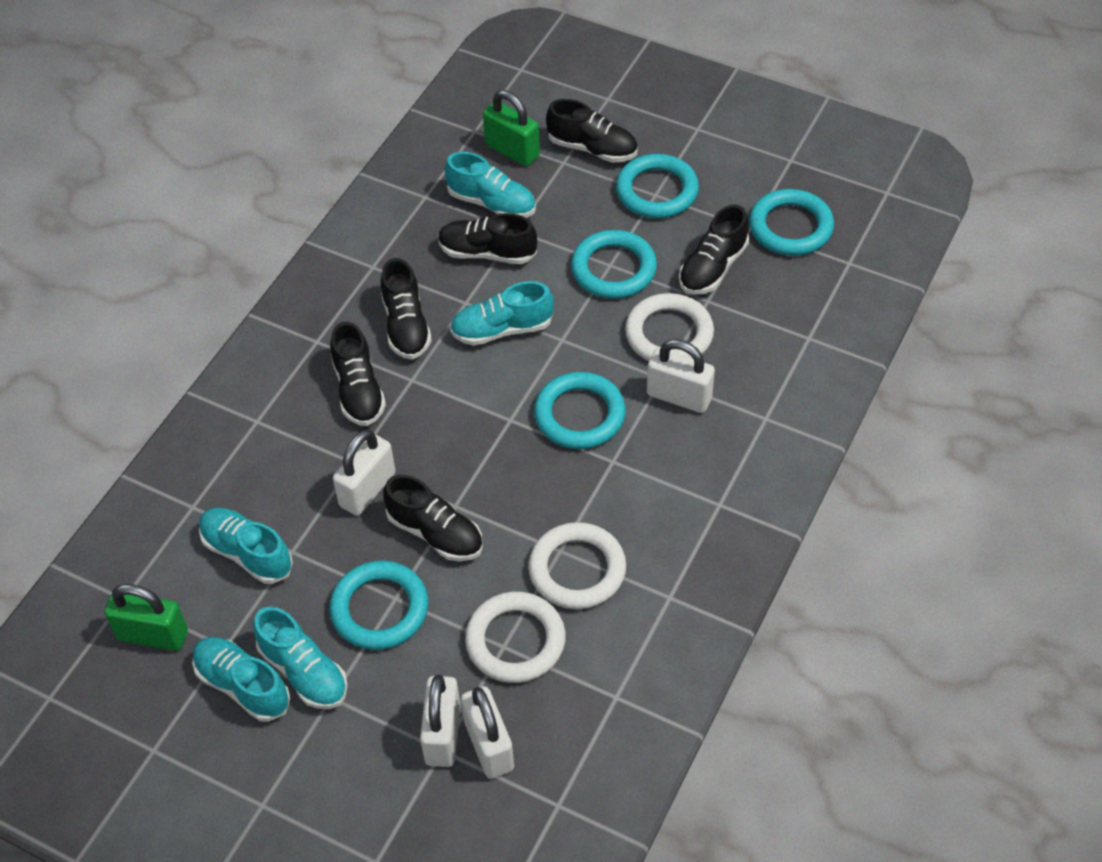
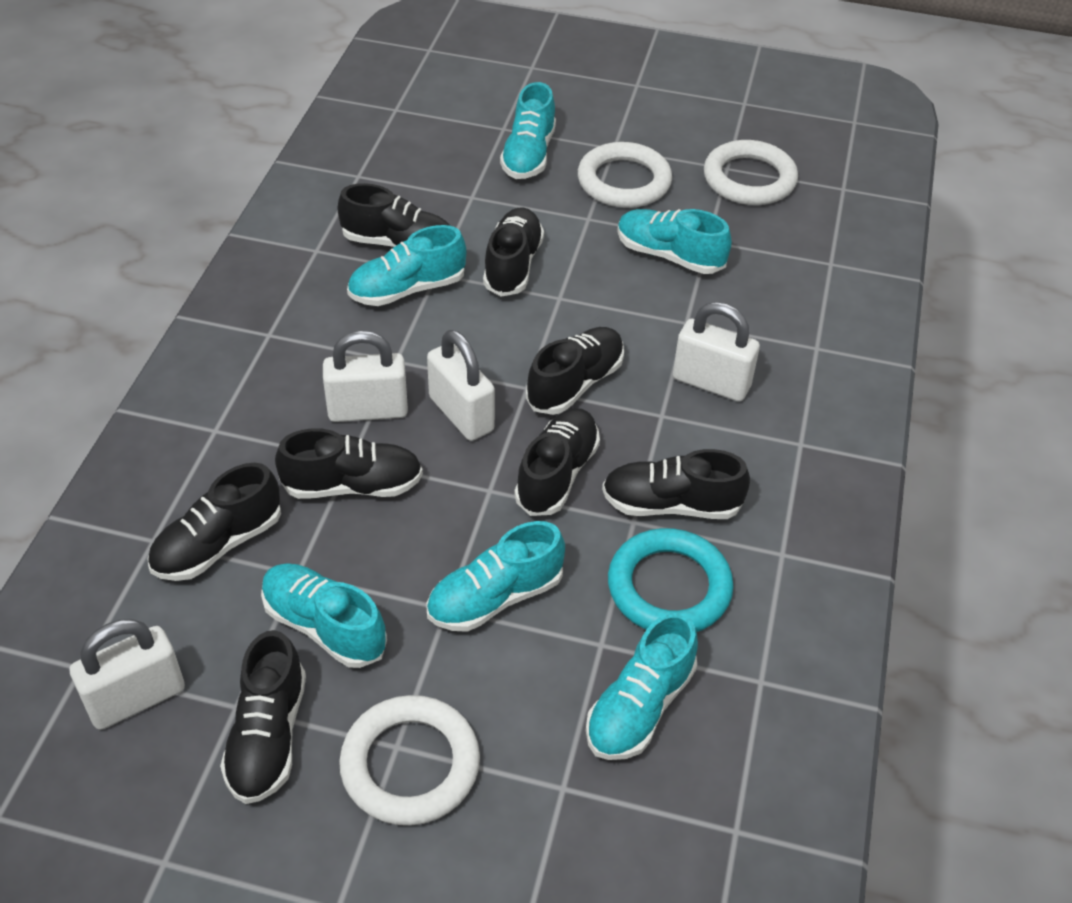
black shoe: 6 -> 8
green padlock: 2 -> 0
turquoise ring: 5 -> 1
turquoise shoe: 5 -> 6

